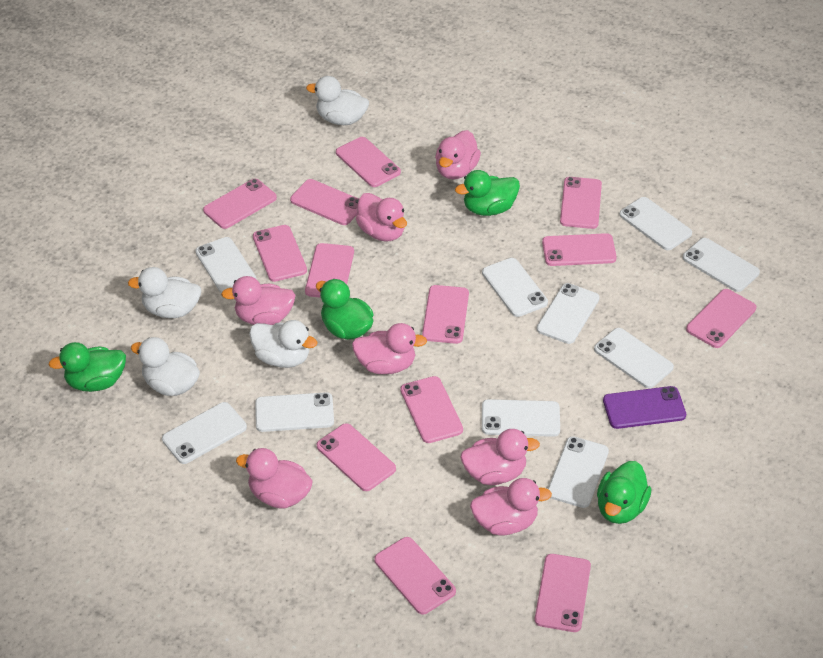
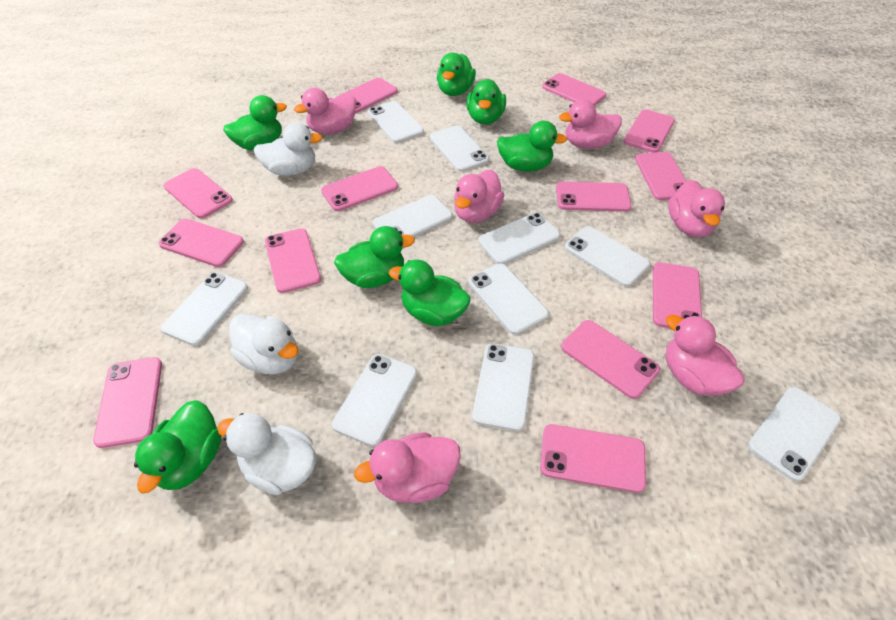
green duck: 4 -> 7
pink duck: 7 -> 6
purple phone: 1 -> 0
white duck: 4 -> 3

